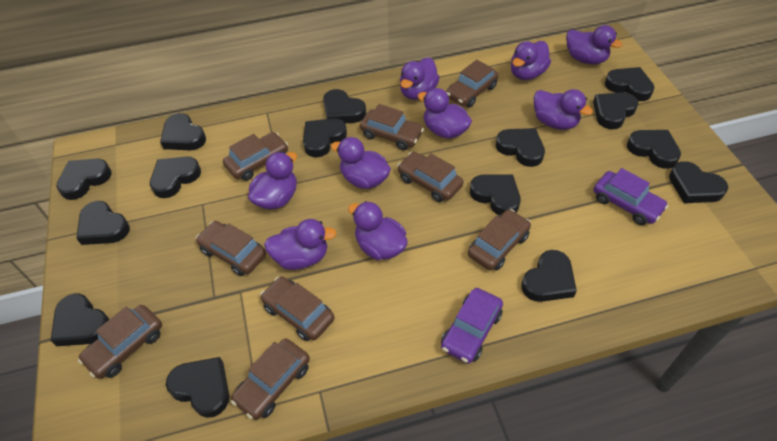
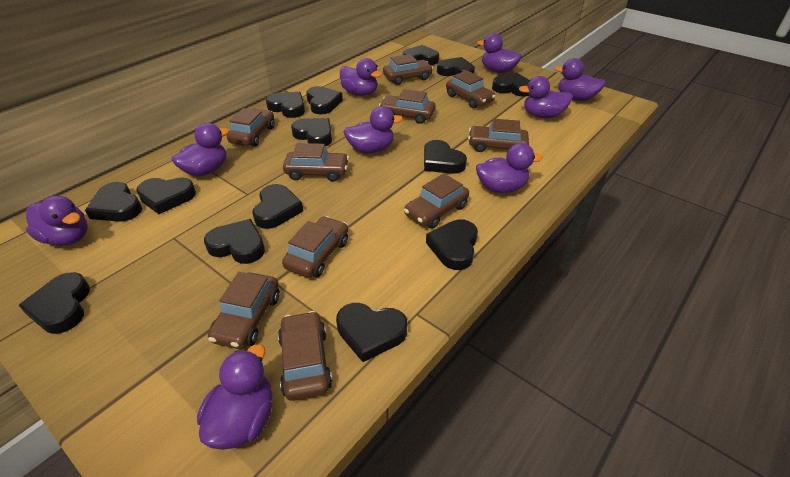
black heart: 15 -> 14
brown car: 9 -> 10
purple car: 2 -> 0

